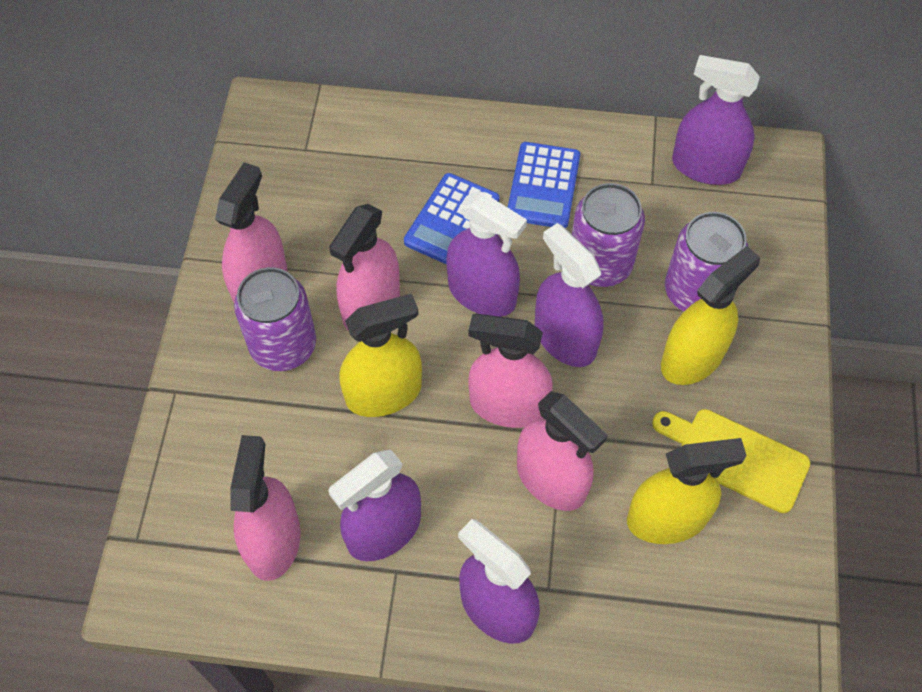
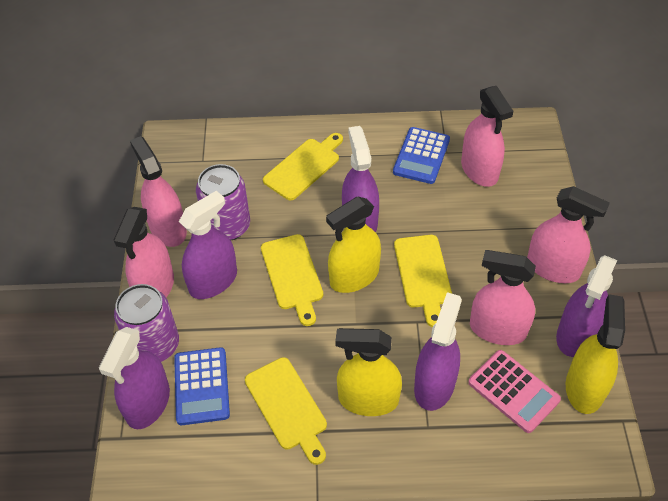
pink calculator: 0 -> 1
purple can: 3 -> 2
yellow cutting board: 1 -> 4

